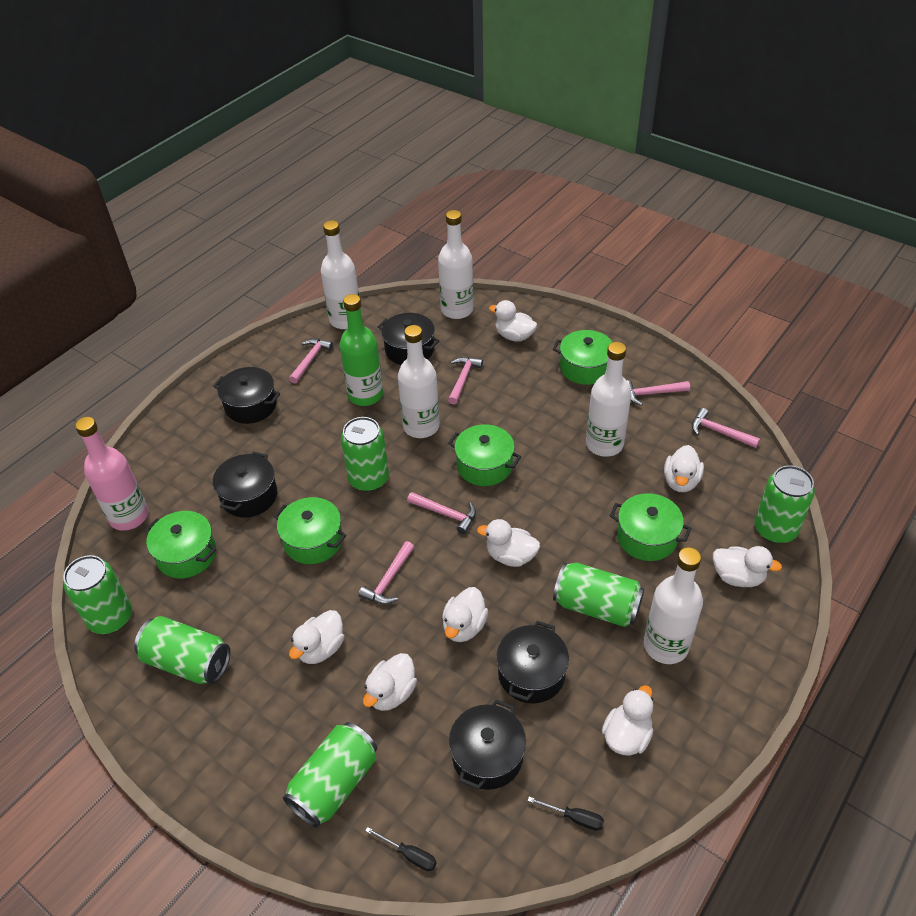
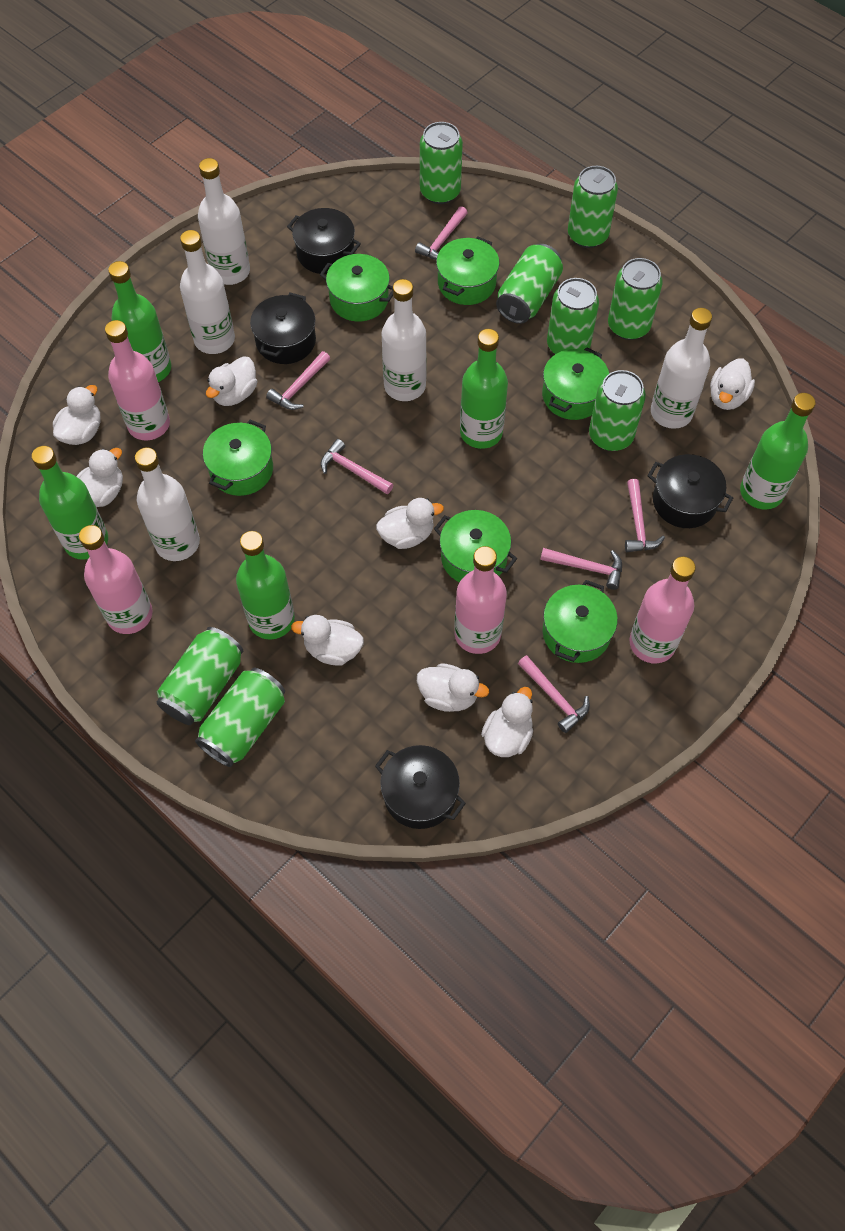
black pot: 5 -> 4
black screwdriver: 2 -> 0
green bottle: 1 -> 5
green can: 6 -> 8
green pot: 5 -> 6
pink bottle: 1 -> 4

